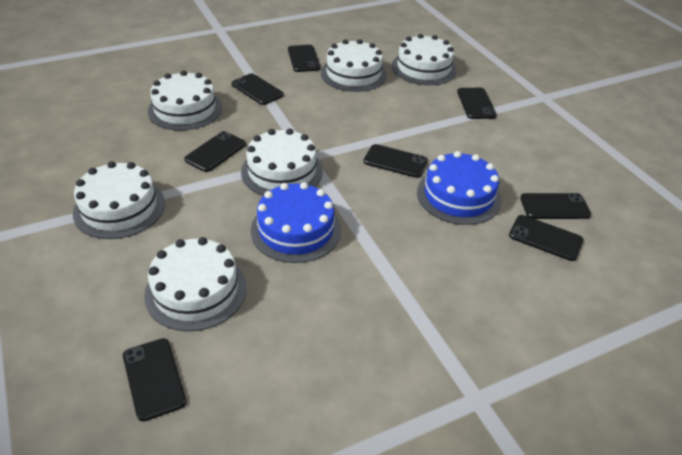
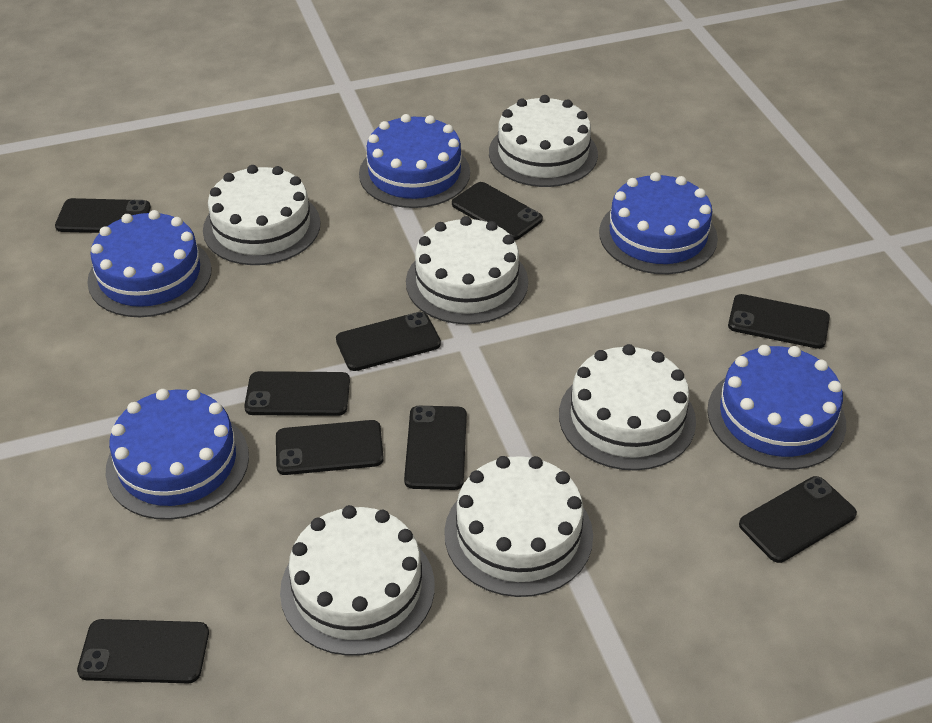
black phone: 8 -> 9
blue cake: 2 -> 5

